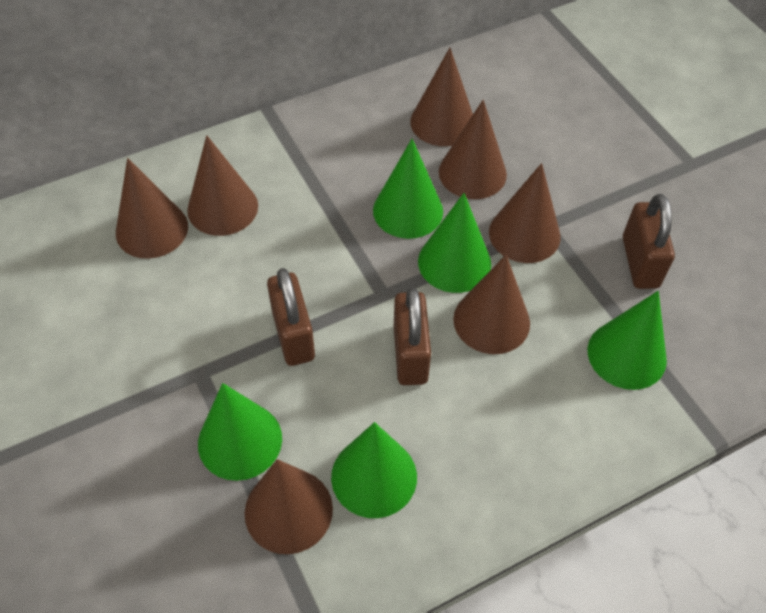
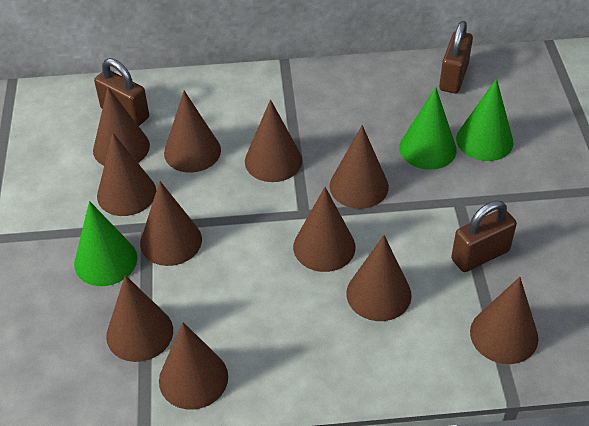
brown cone: 7 -> 11
green cone: 5 -> 3

